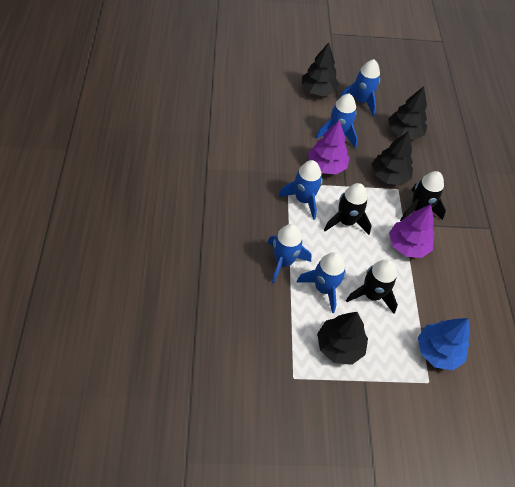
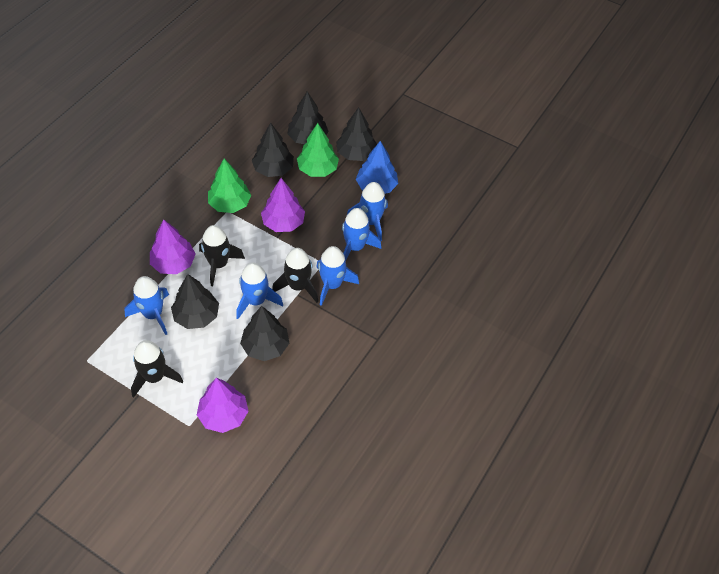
black tree: 4 -> 5
green tree: 0 -> 2
purple tree: 2 -> 3

